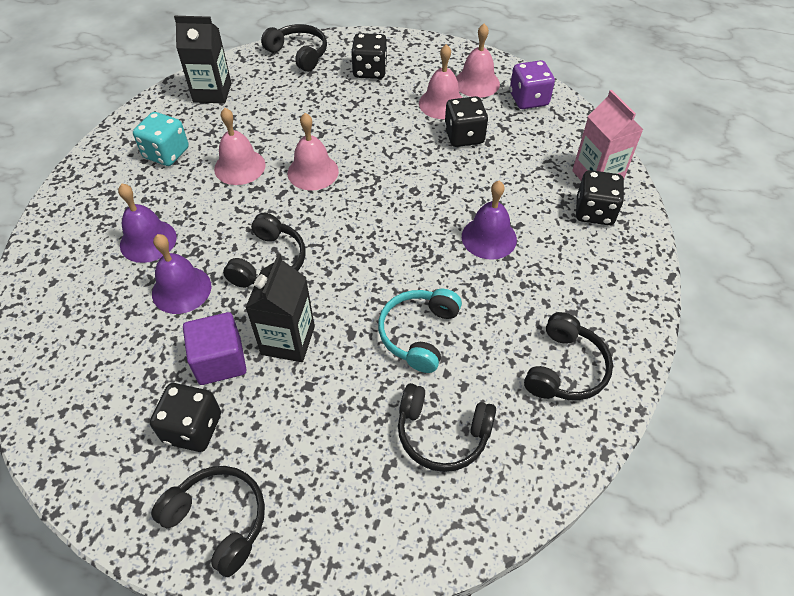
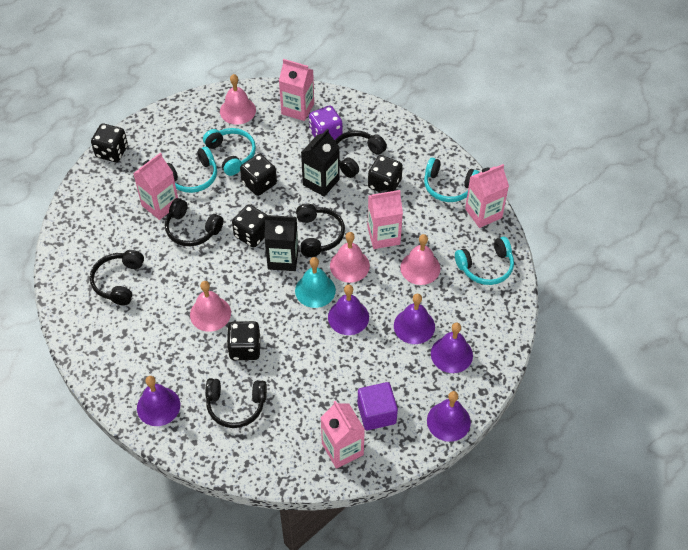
black dice: 4 -> 5
pink carton: 1 -> 5
purple bell: 3 -> 5
turquoise bell: 0 -> 1
turquoise dice: 1 -> 0
turquoise headphones: 1 -> 4

